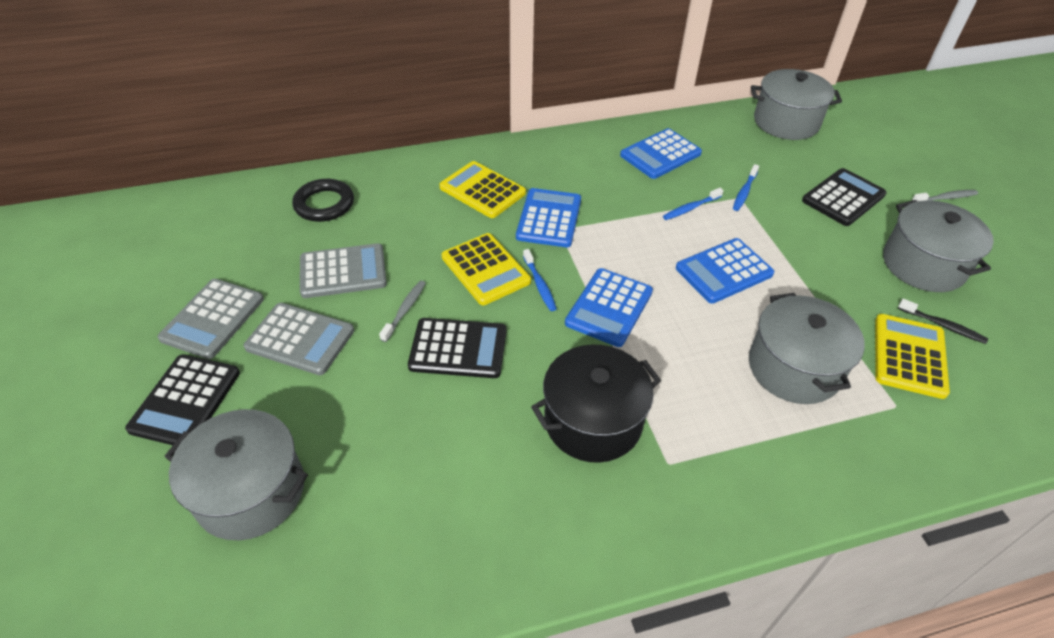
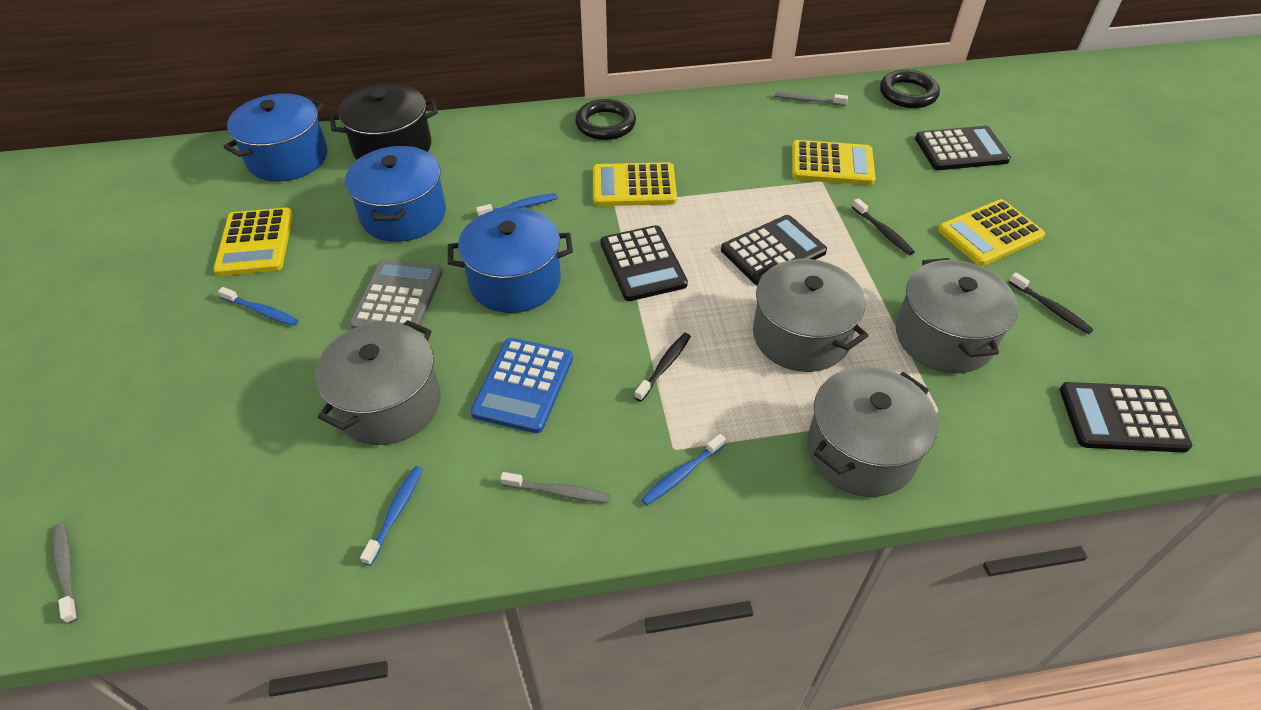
black calculator: 3 -> 4
black ring: 1 -> 2
black toothbrush: 1 -> 3
blue calculator: 4 -> 1
blue pot: 0 -> 3
blue toothbrush: 3 -> 4
grey calculator: 3 -> 1
grey toothbrush: 2 -> 3
yellow calculator: 3 -> 4

